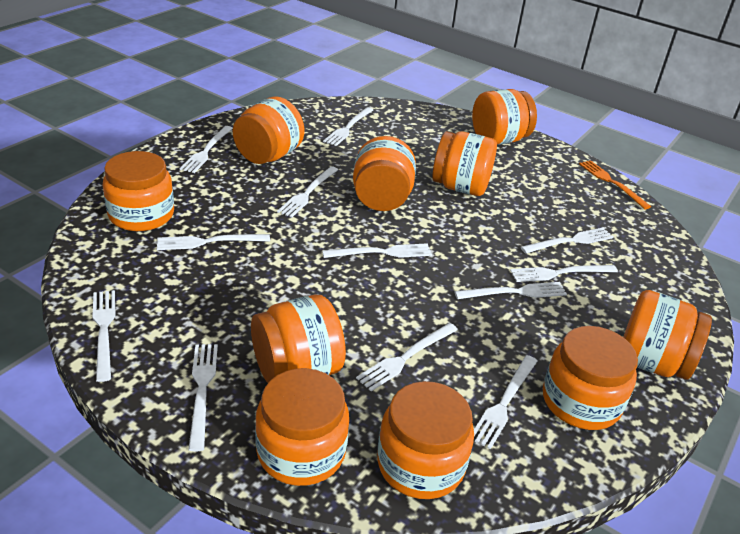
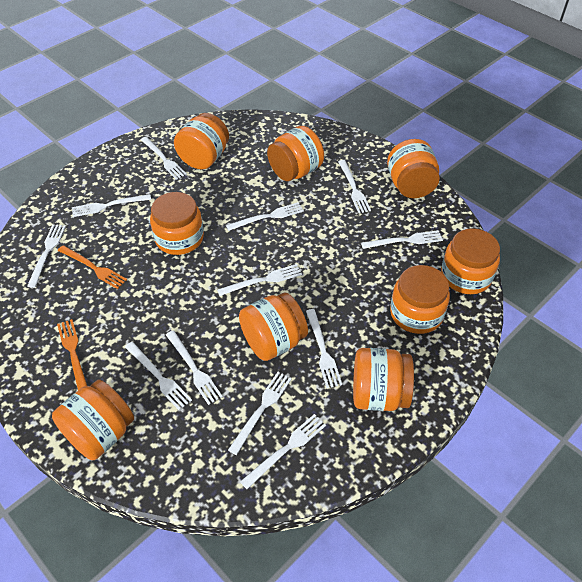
orange fork: 1 -> 2
orange jar: 10 -> 9

